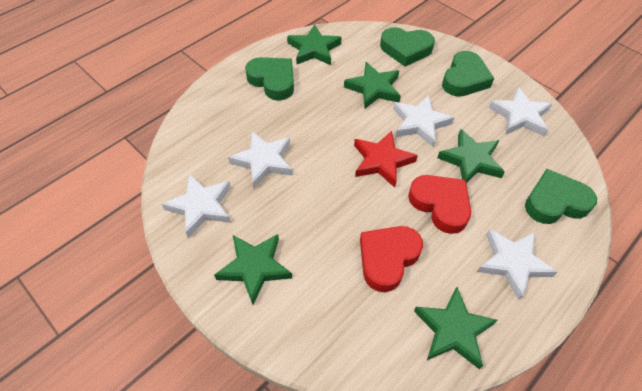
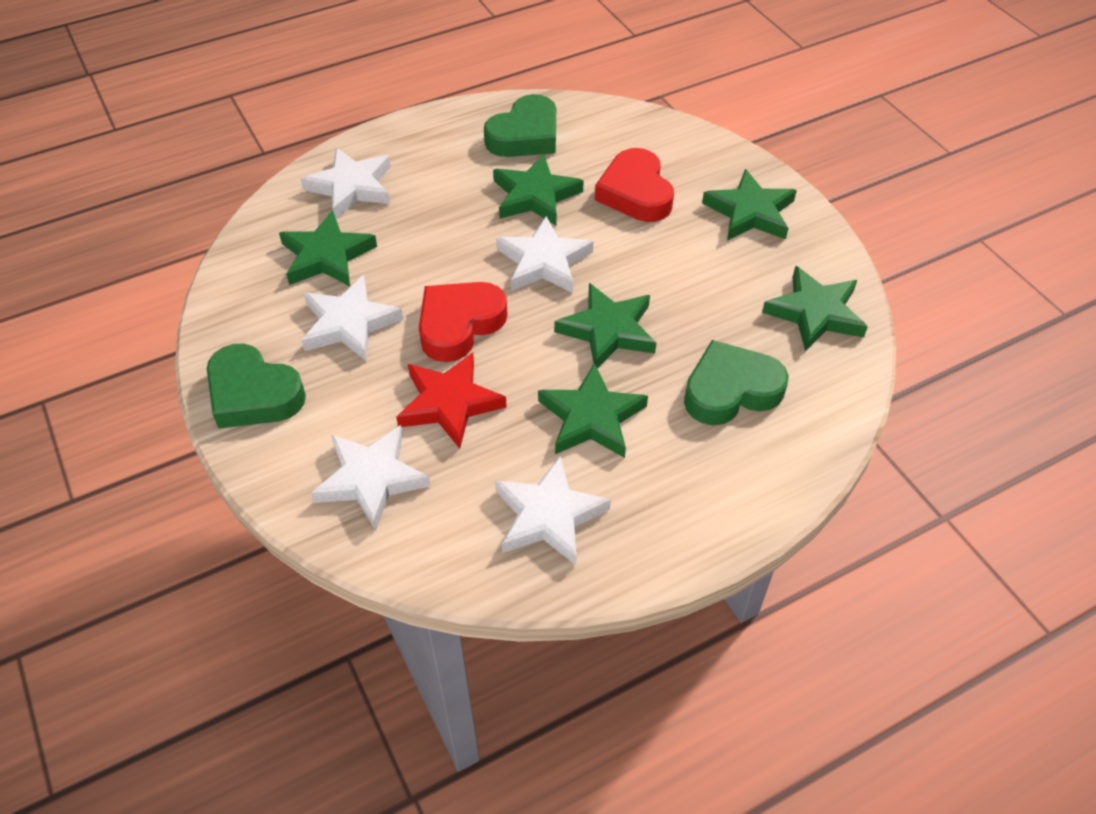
green heart: 4 -> 3
green star: 5 -> 6

